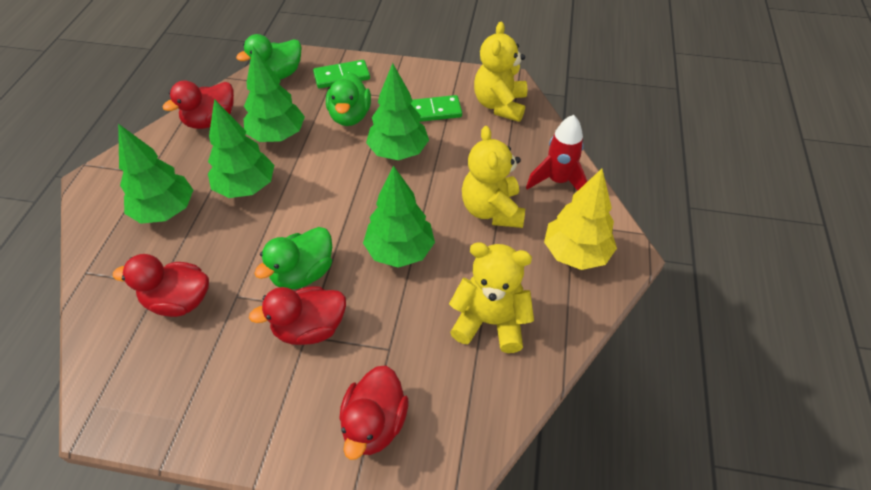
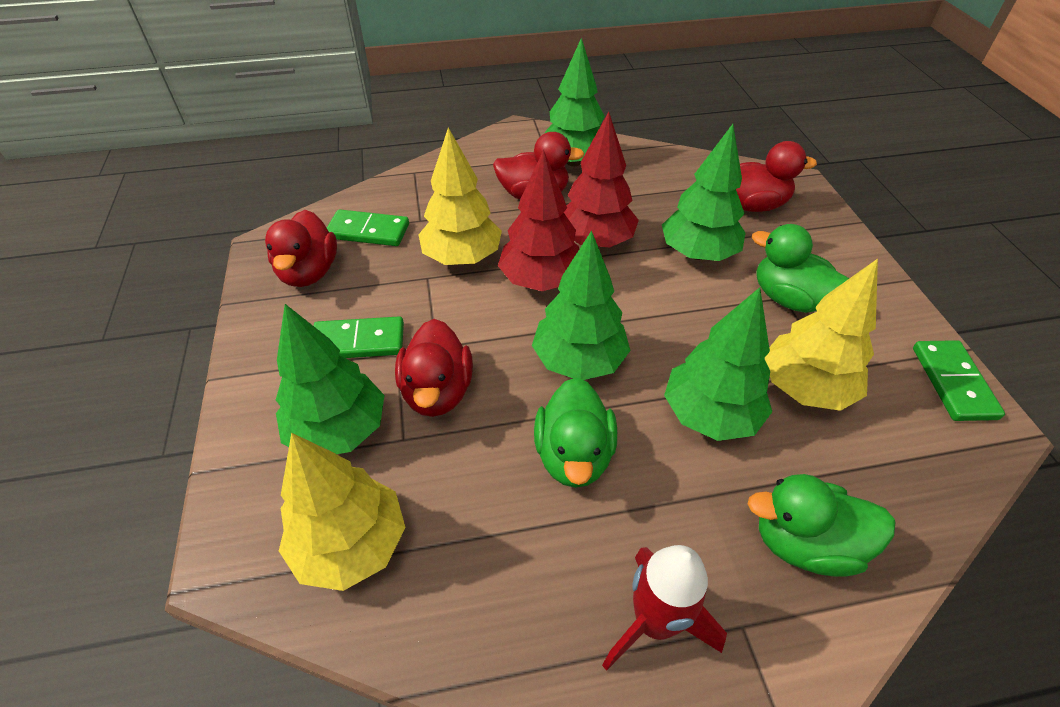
green domino: 2 -> 3
red tree: 0 -> 2
yellow teddy bear: 3 -> 0
yellow tree: 1 -> 3

